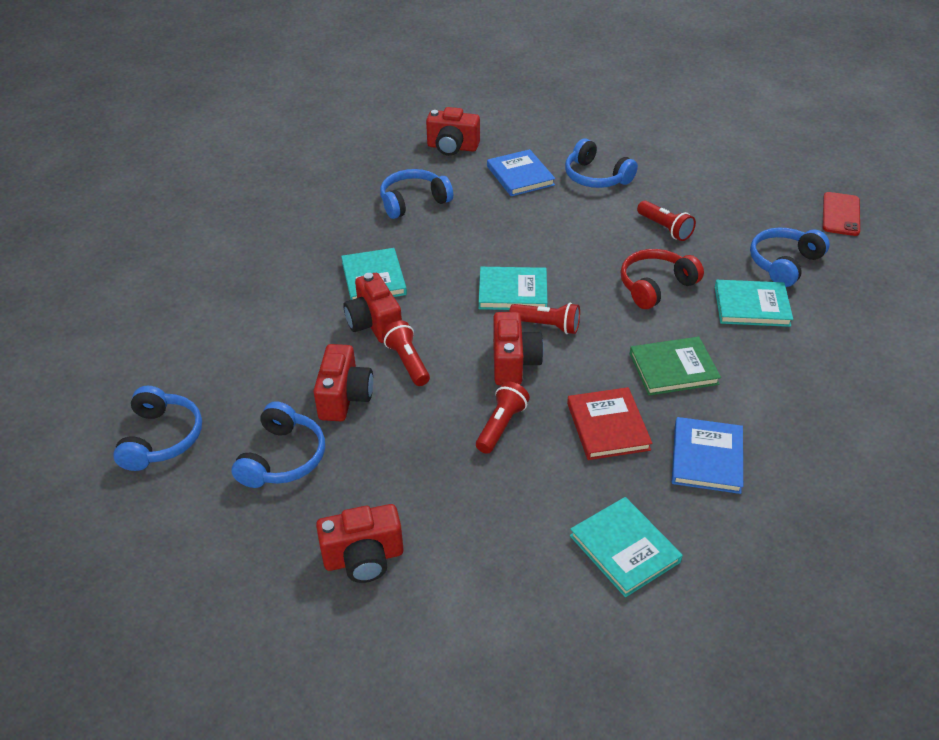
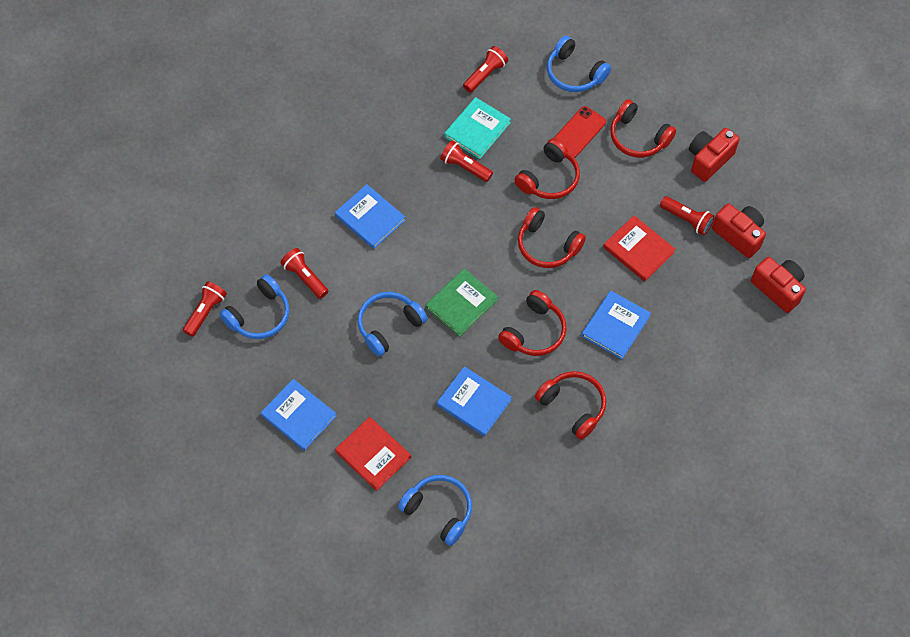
blue book: 2 -> 4
blue headphones: 5 -> 4
red book: 1 -> 2
red camera: 5 -> 3
red flashlight: 4 -> 5
red headphones: 1 -> 5
turquoise book: 4 -> 1

